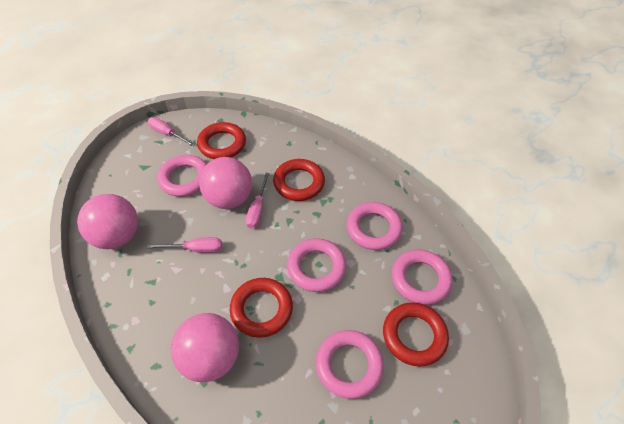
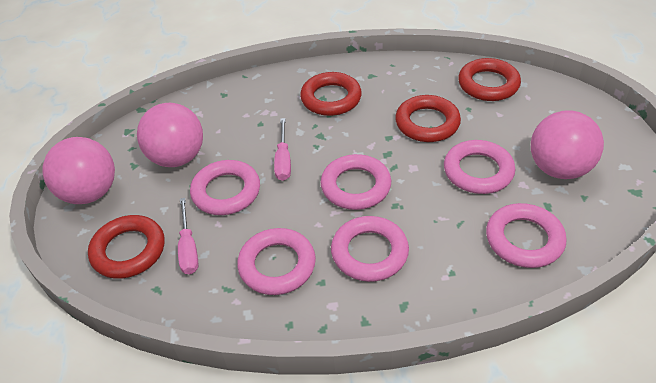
pink ring: 5 -> 6
pink screwdriver: 3 -> 2

